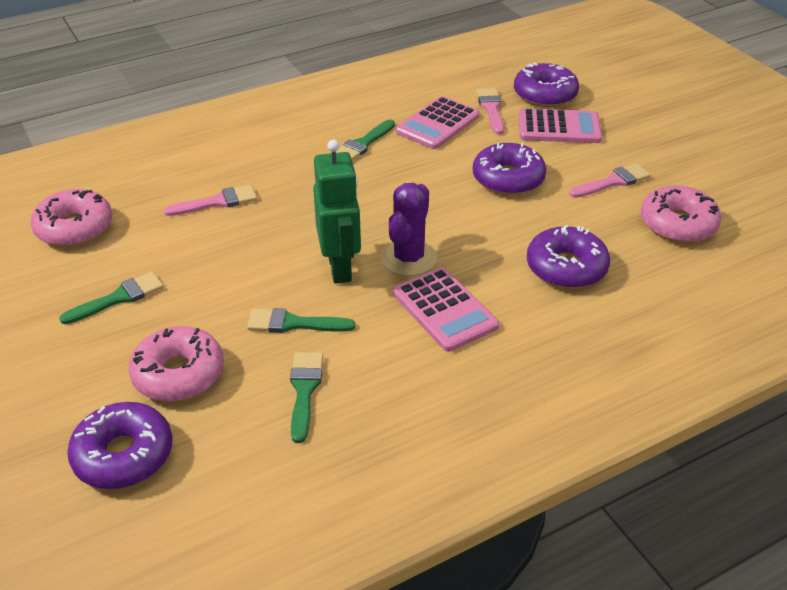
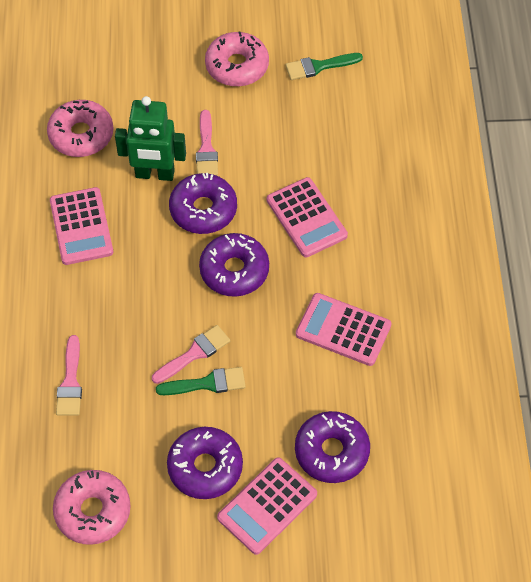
green brush: 4 -> 2
pink calculator: 3 -> 4
purple cactus: 1 -> 0

